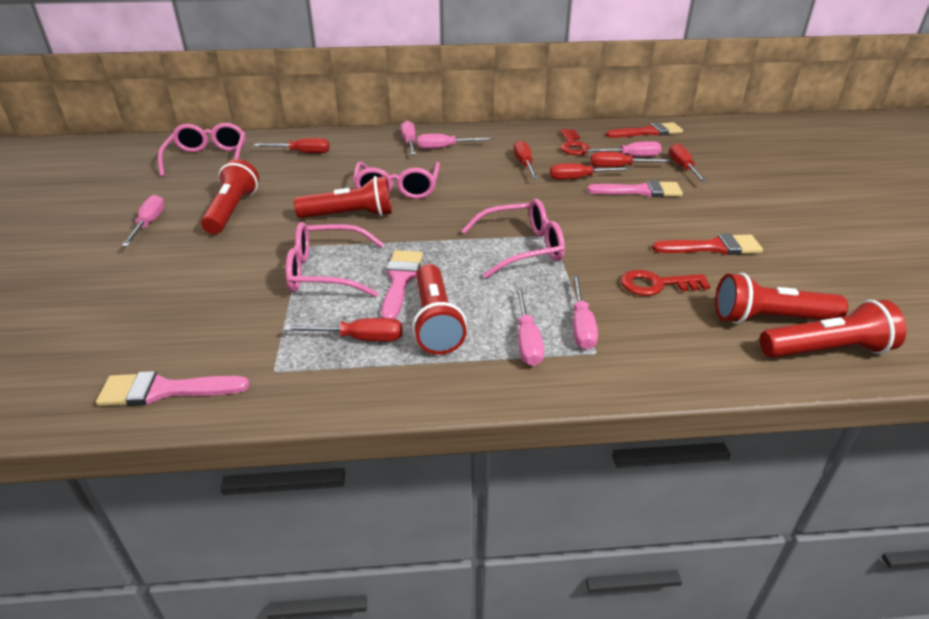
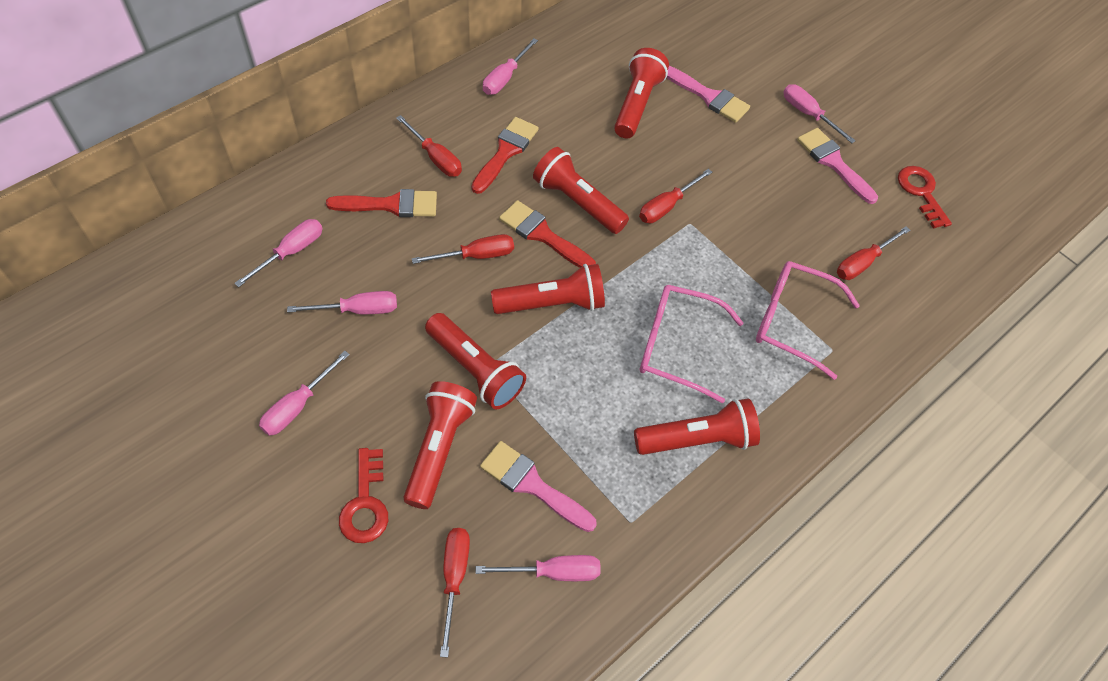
pink glasses: 4 -> 2
red brush: 2 -> 3
red flashlight: 5 -> 6
red screwdriver: 6 -> 5

